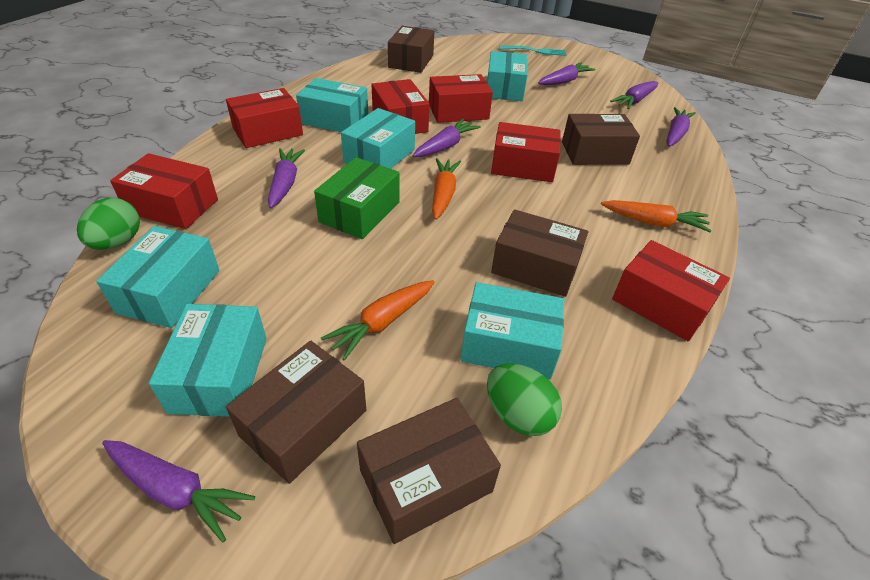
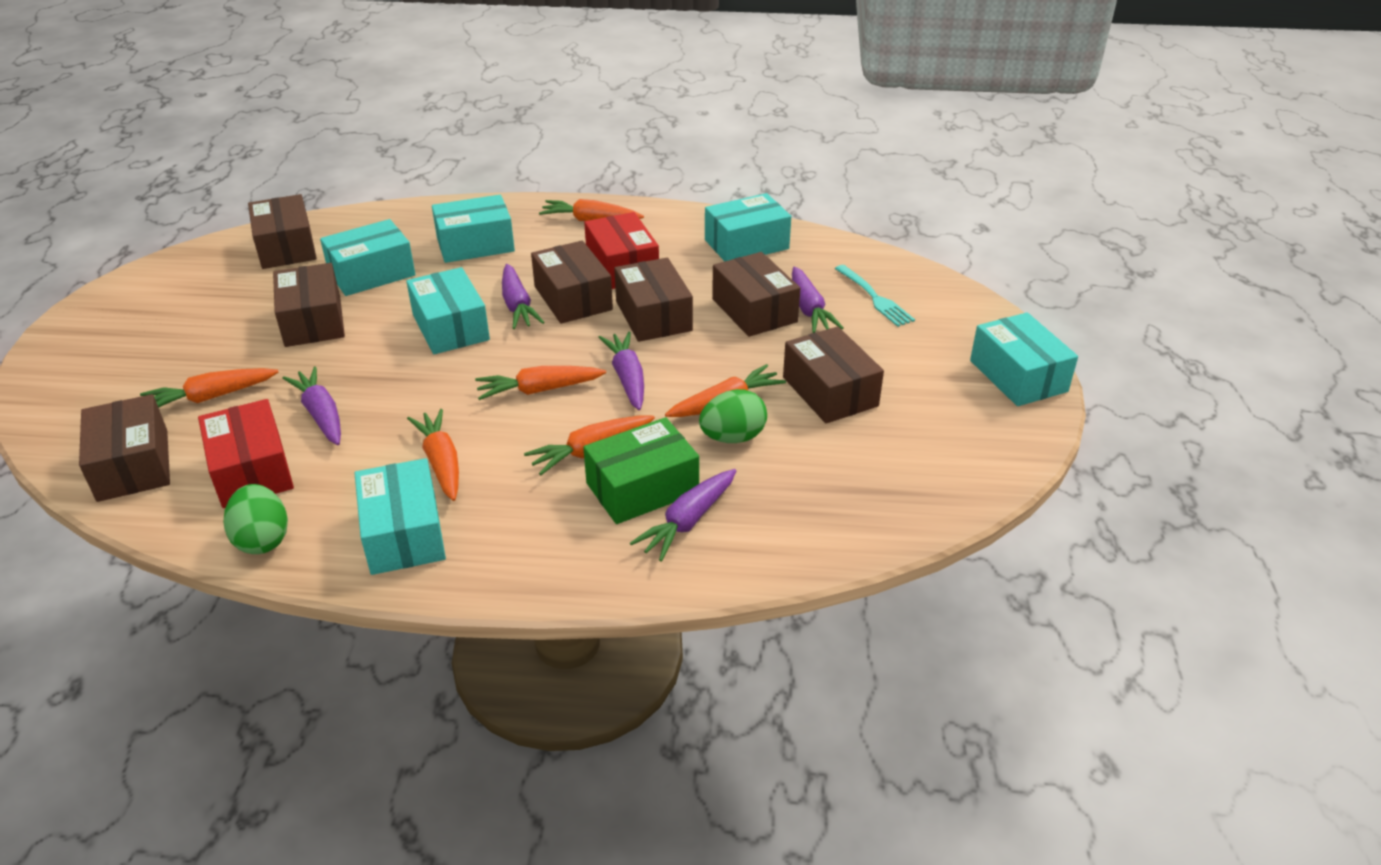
brown box: 5 -> 7
orange carrot: 3 -> 6
purple carrot: 6 -> 5
red box: 6 -> 2

